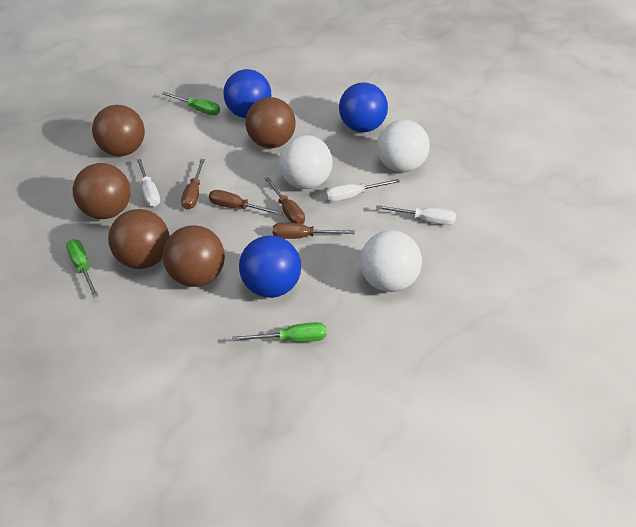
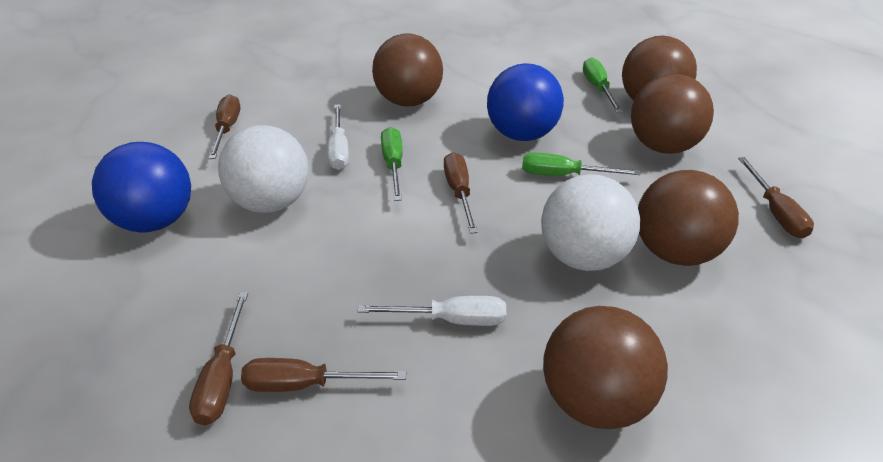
blue ball: 3 -> 2
brown screwdriver: 4 -> 5
white ball: 3 -> 2
white screwdriver: 3 -> 2

